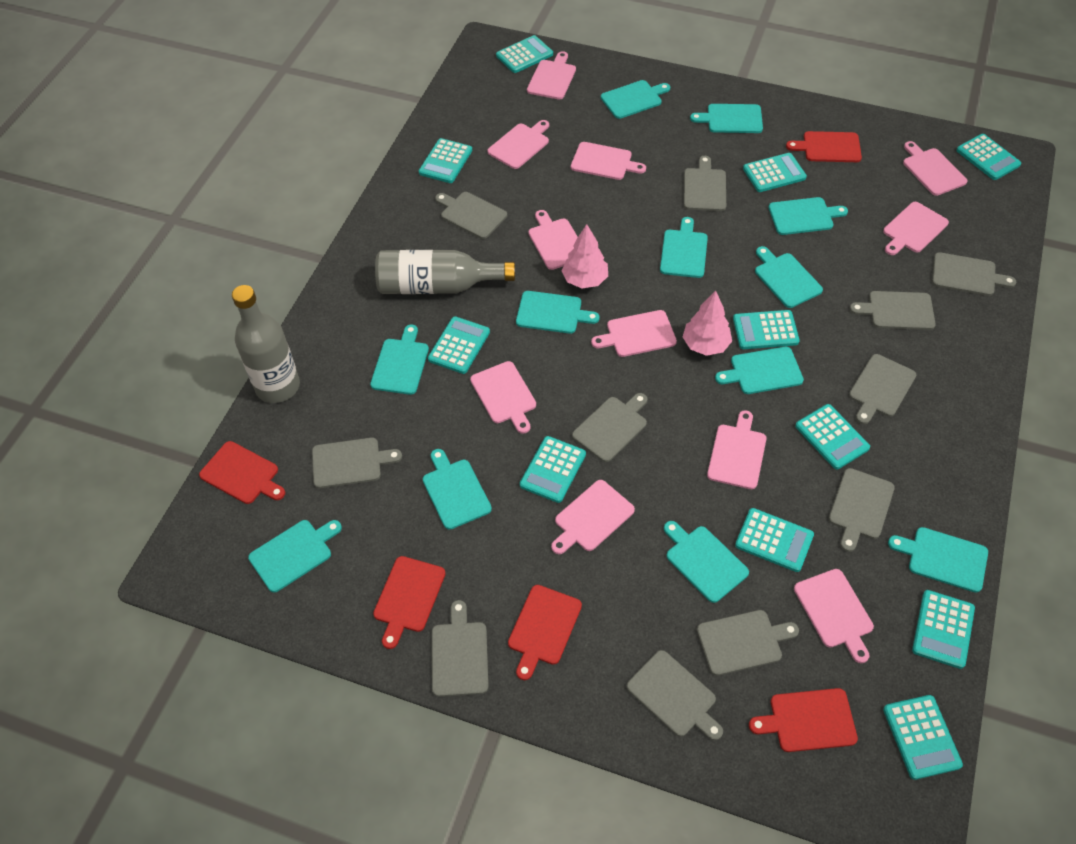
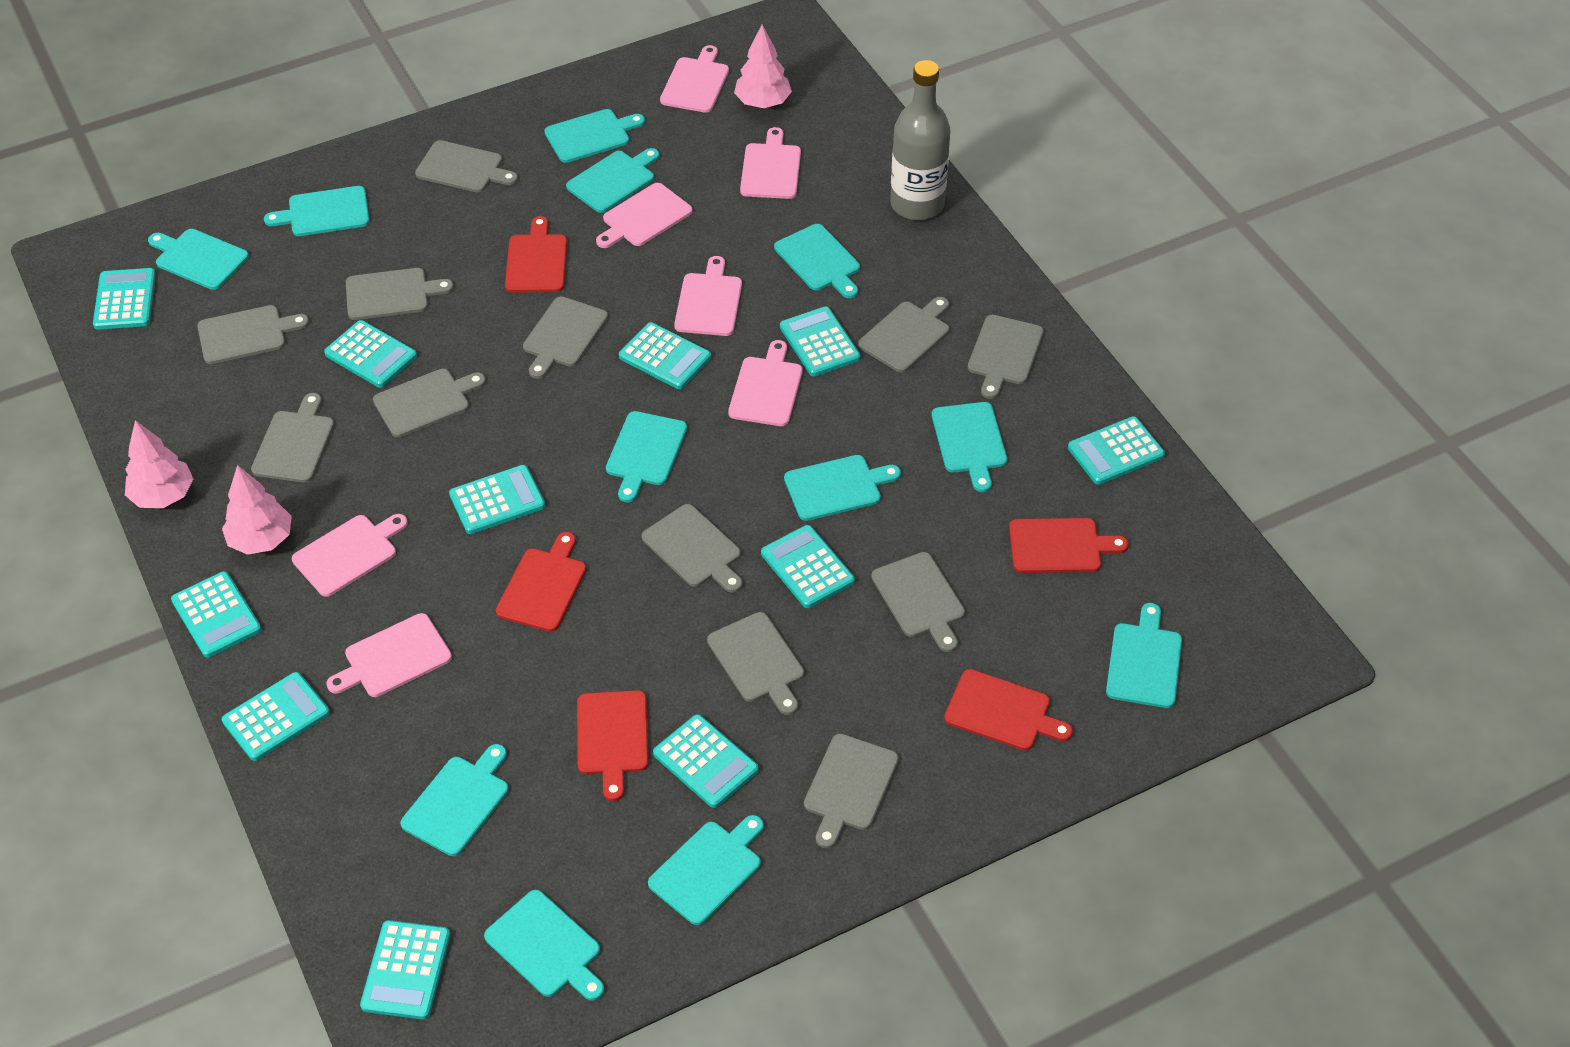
grey bottle: 2 -> 1
grey cutting board: 11 -> 12
pink cutting board: 11 -> 7
pink tree: 2 -> 3

